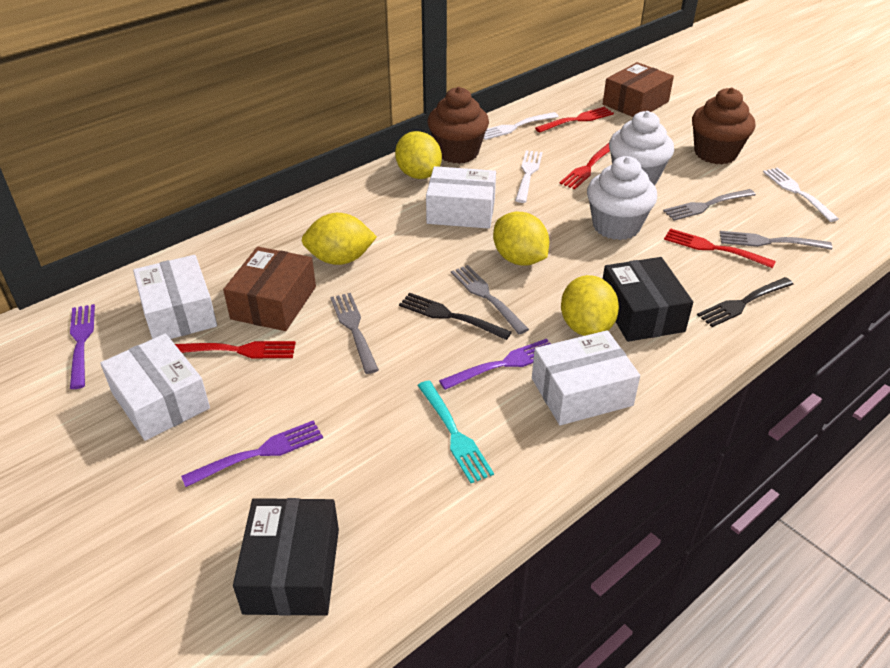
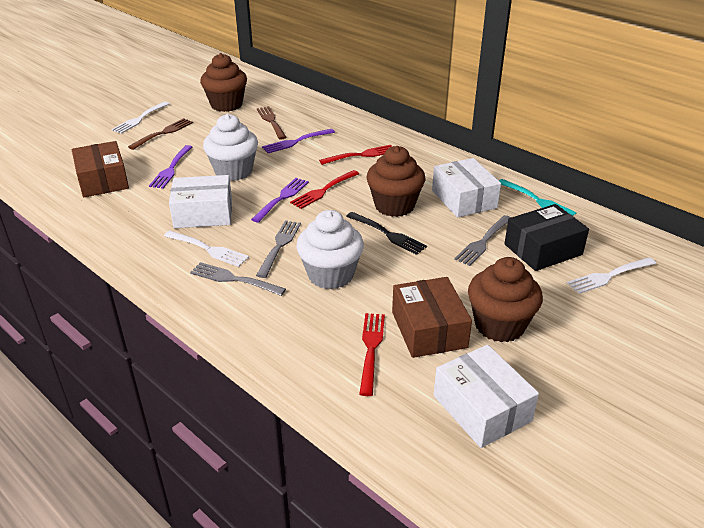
black box: 2 -> 1
black fork: 2 -> 1
brown cupcake: 2 -> 3
brown fork: 0 -> 2
grey fork: 4 -> 3
red fork: 4 -> 3
white box: 4 -> 3
yellow lemon: 4 -> 0

